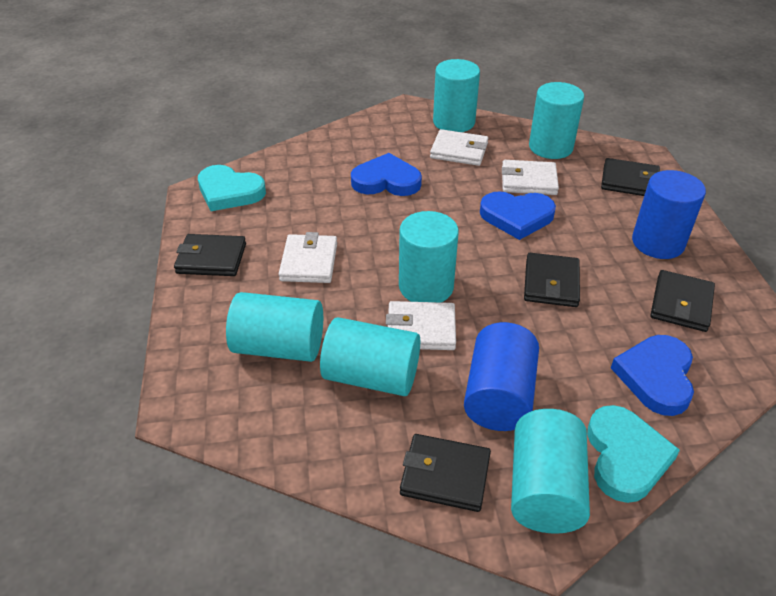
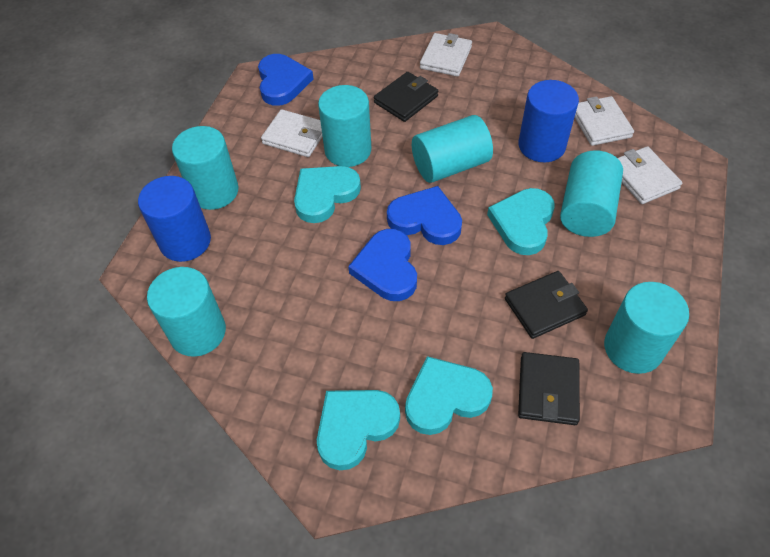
black wallet: 5 -> 3
turquoise heart: 2 -> 4

